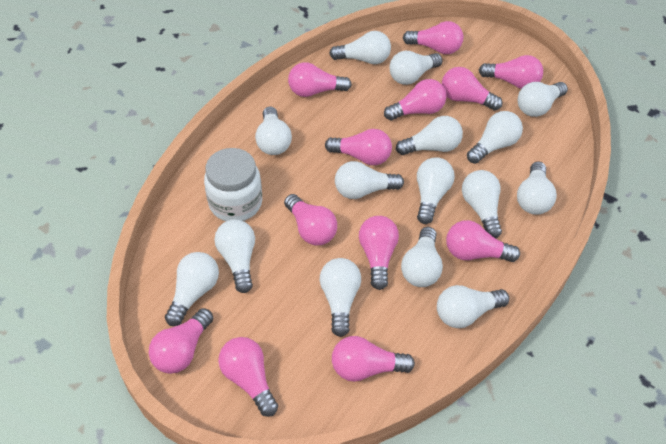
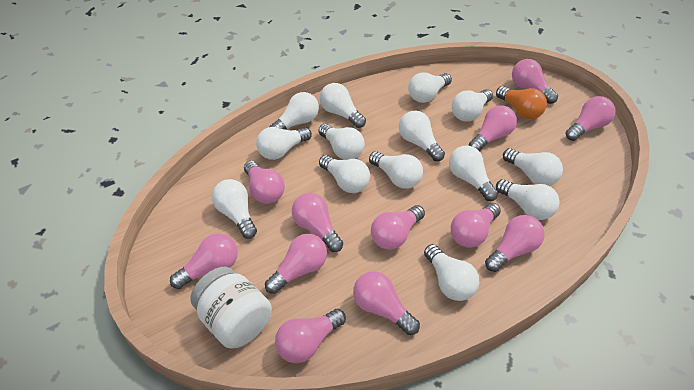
orange light bulb: 0 -> 1
white light bulb: 15 -> 14

